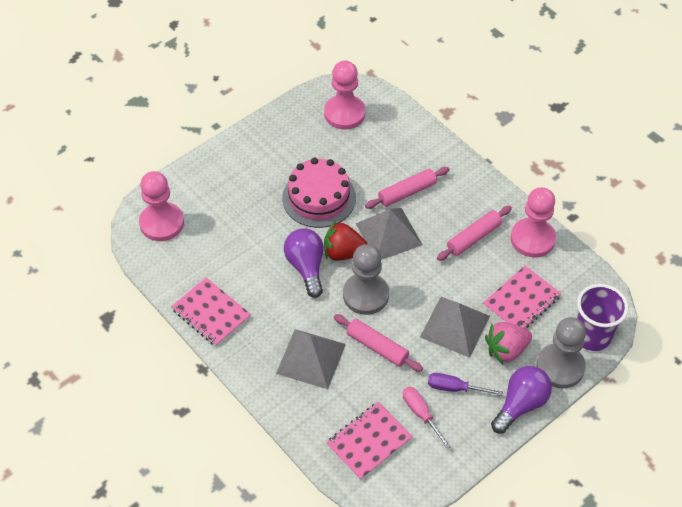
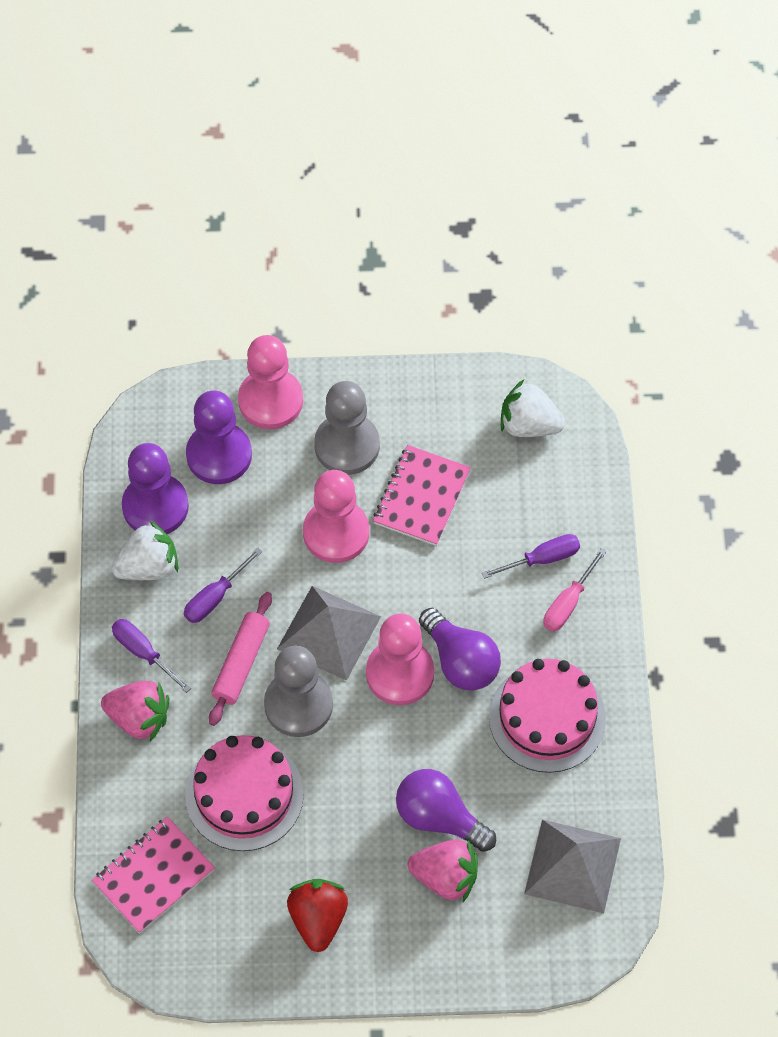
grey pyramid: 3 -> 2
pink cake: 1 -> 2
pink notebook: 3 -> 2
pink rolling pin: 3 -> 1
pink strawberry: 1 -> 2
purple cup: 1 -> 0
purple pawn: 0 -> 2
purple screwdriver: 1 -> 3
white strawberry: 0 -> 2

